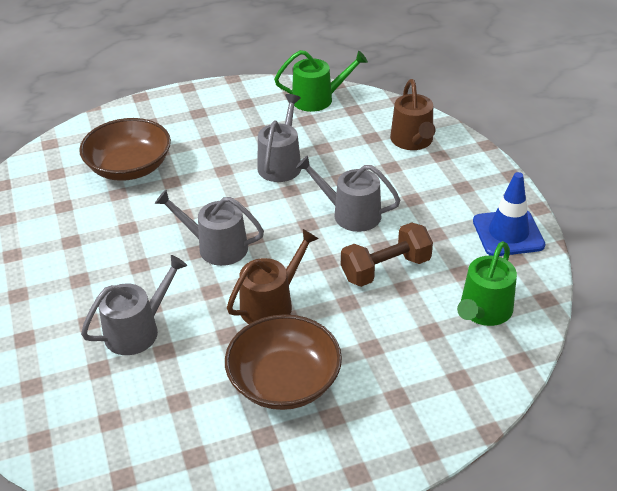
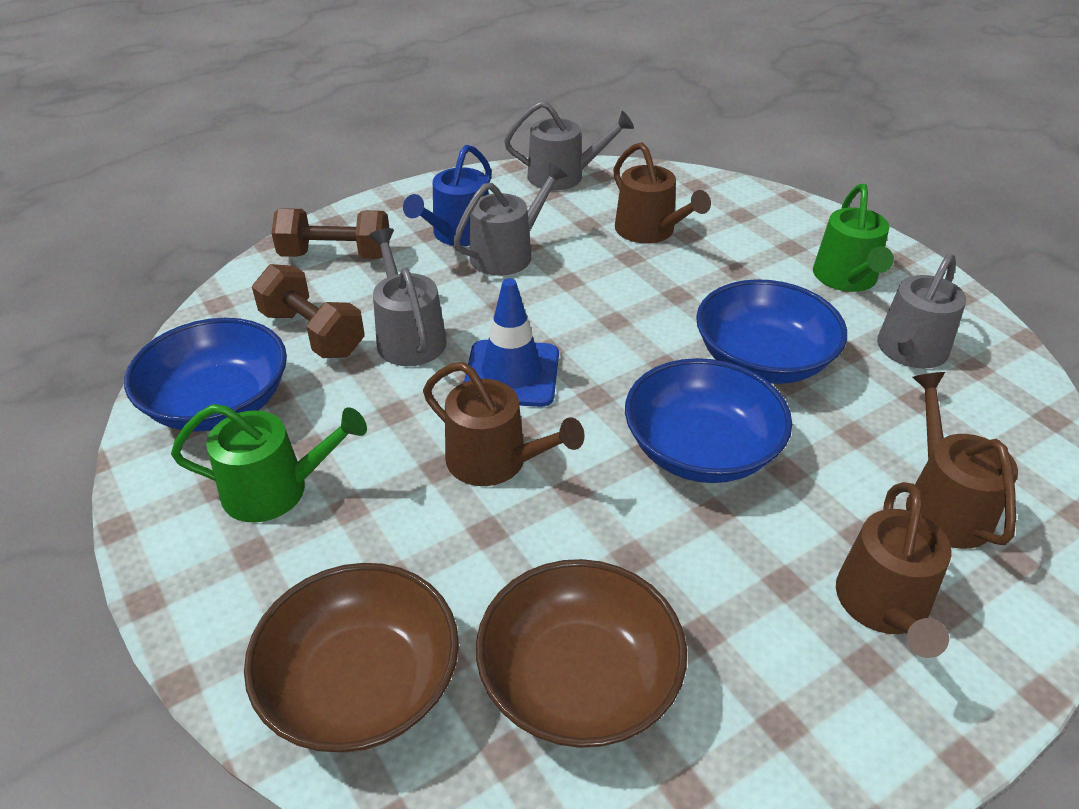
blue bowl: 0 -> 3
blue watering can: 0 -> 1
brown dumbbell: 1 -> 2
brown watering can: 2 -> 4

